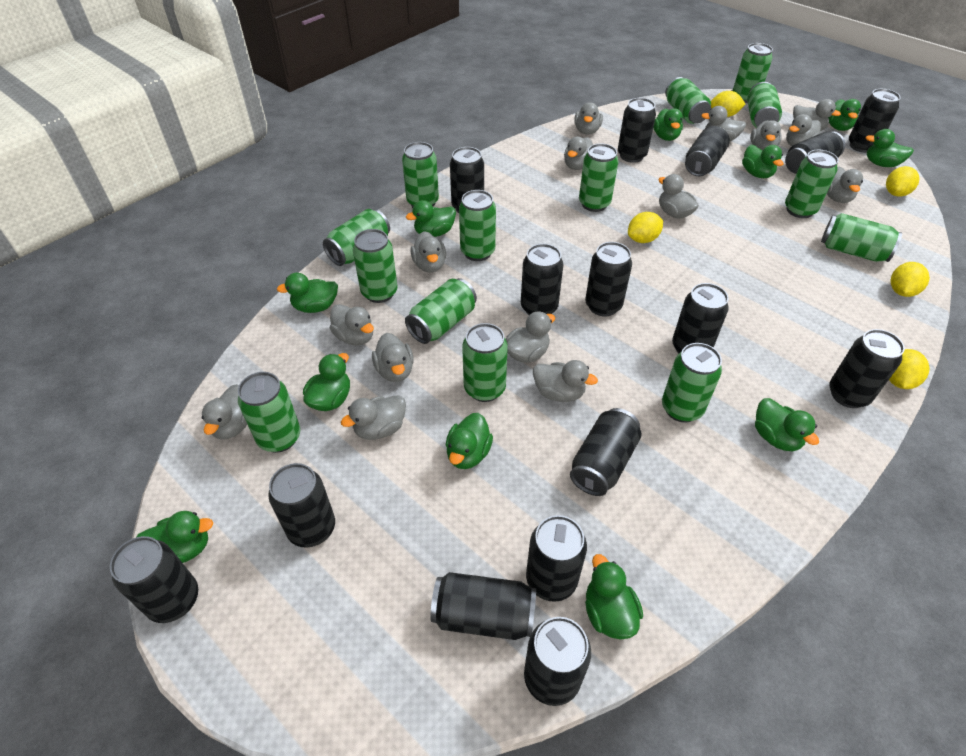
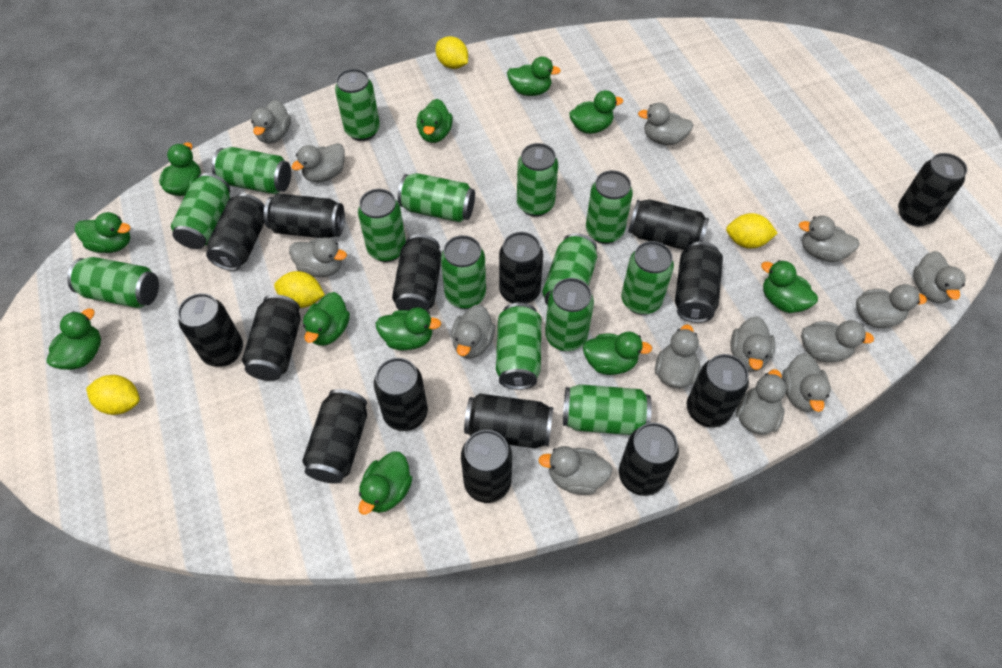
grey duck: 15 -> 14
yellow lemon: 5 -> 4

